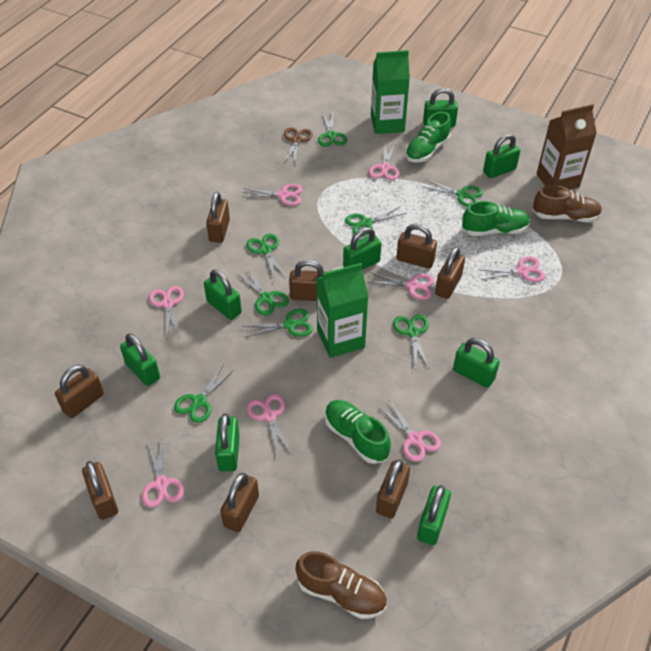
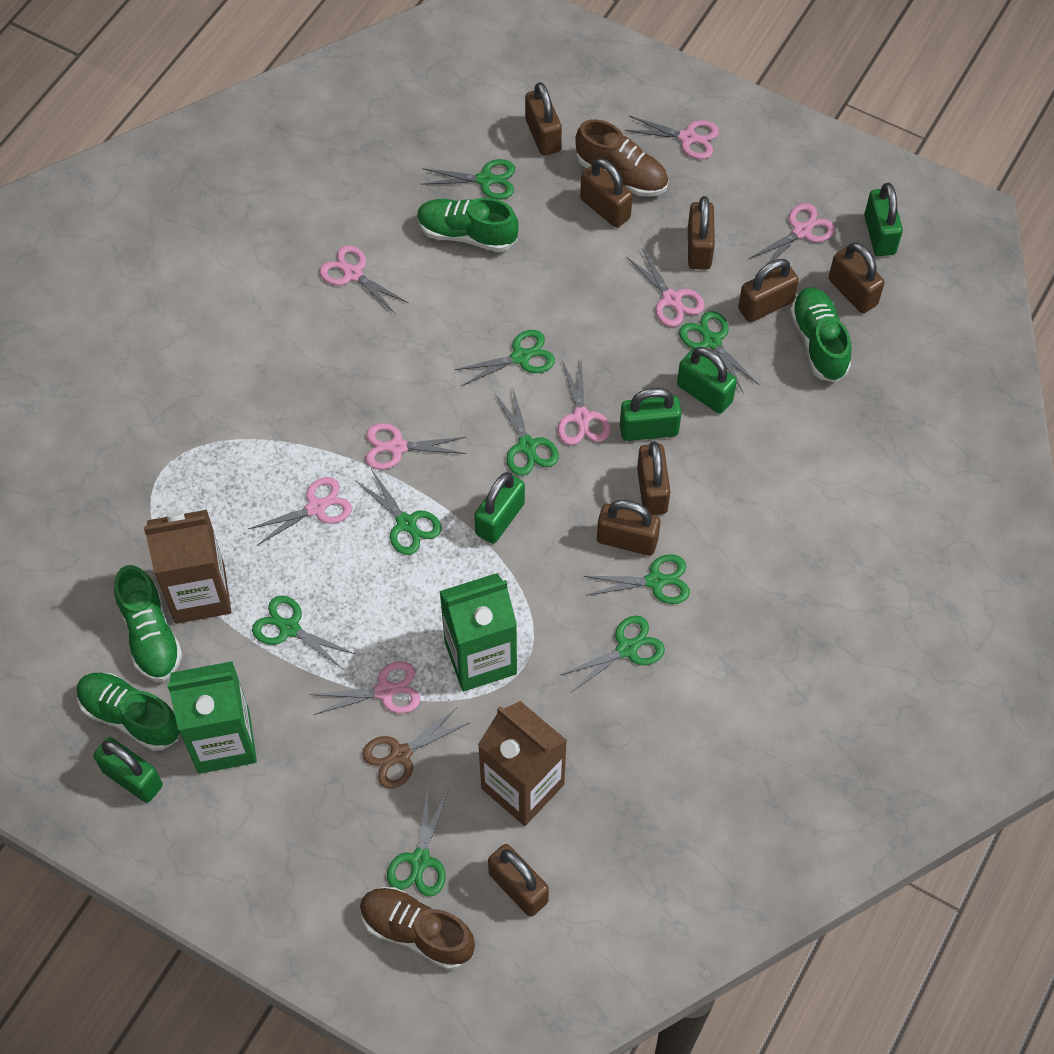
brown carton: 1 -> 2
green padlock: 8 -> 5
green scissors: 8 -> 9
green shoe: 3 -> 4

